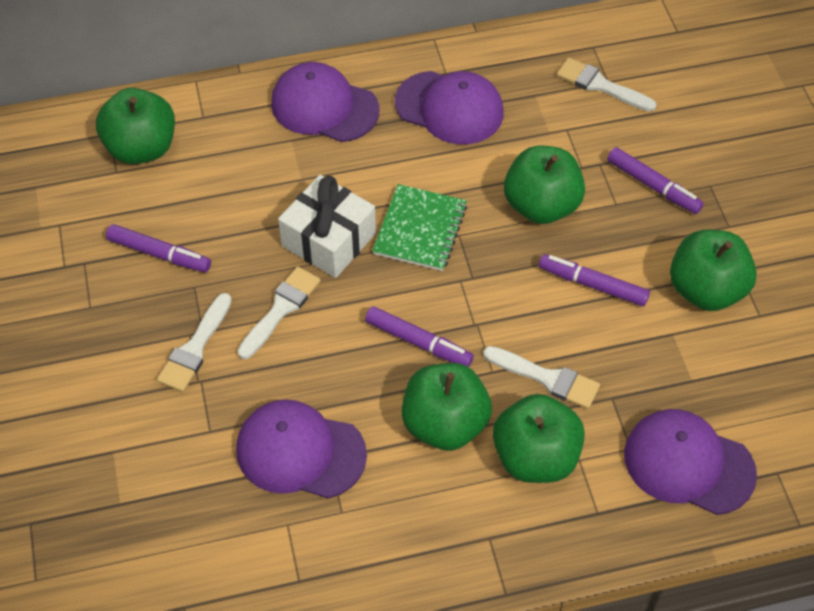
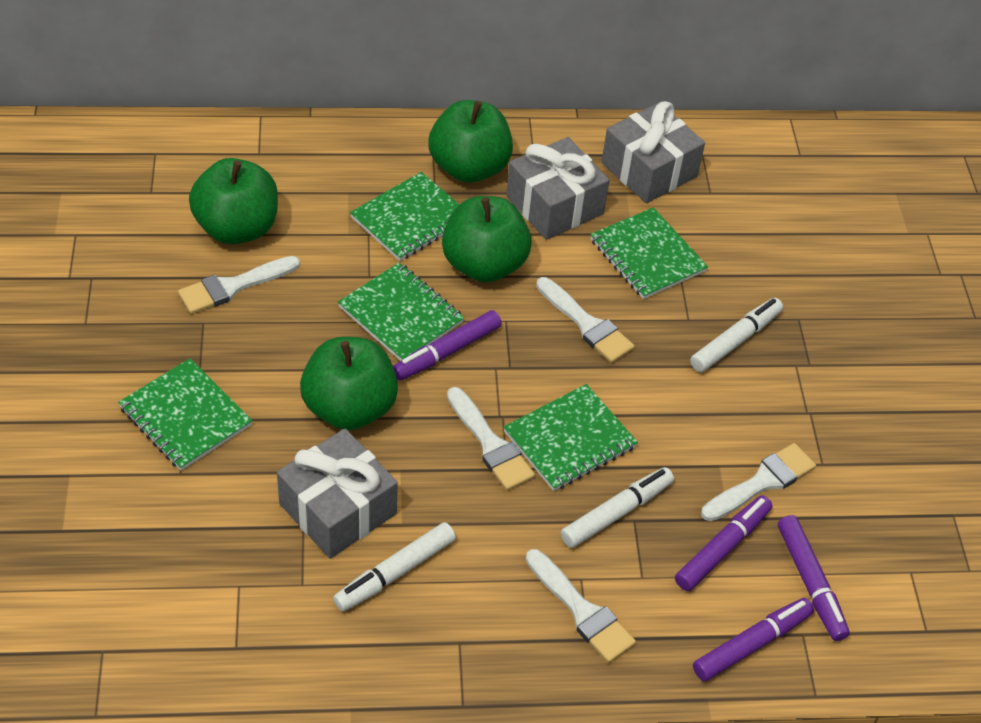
green apple: 5 -> 4
green notebook: 1 -> 5
grey gift: 0 -> 3
purple cap: 4 -> 0
white brush: 4 -> 5
white gift: 1 -> 0
white marker: 0 -> 3

